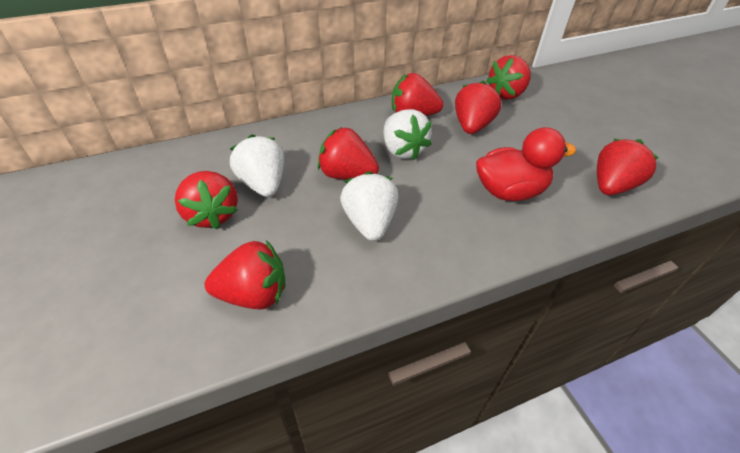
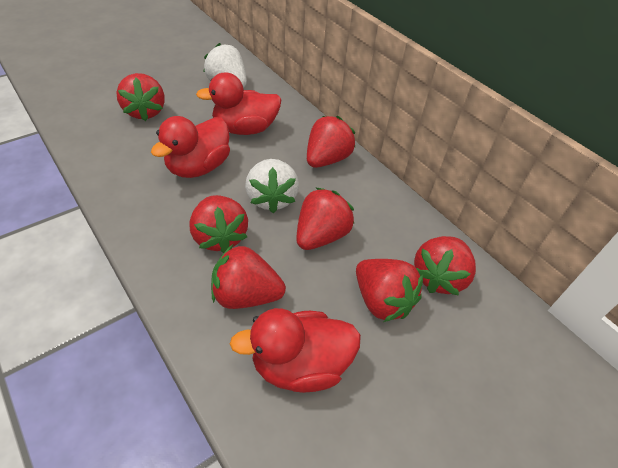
red duck: 1 -> 3
white strawberry: 3 -> 2

